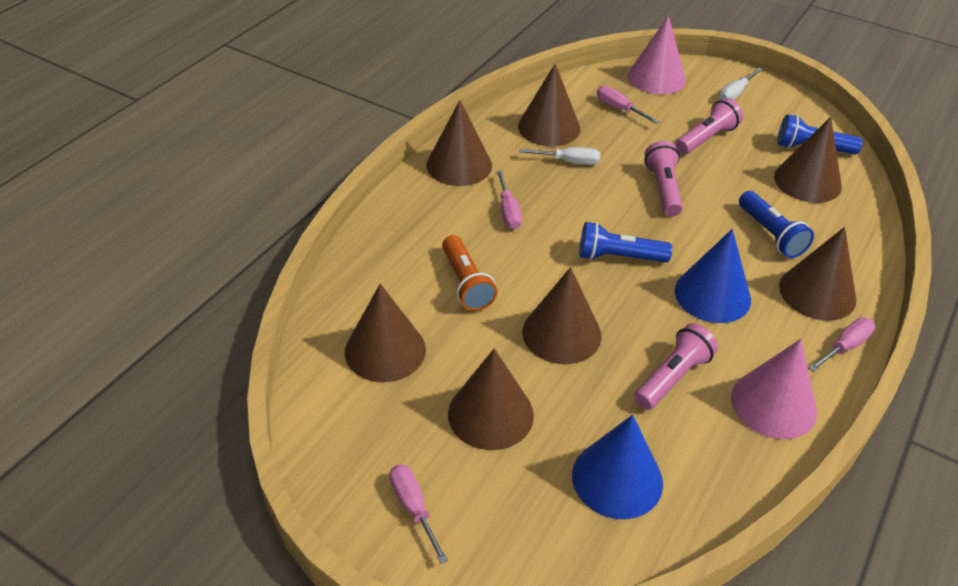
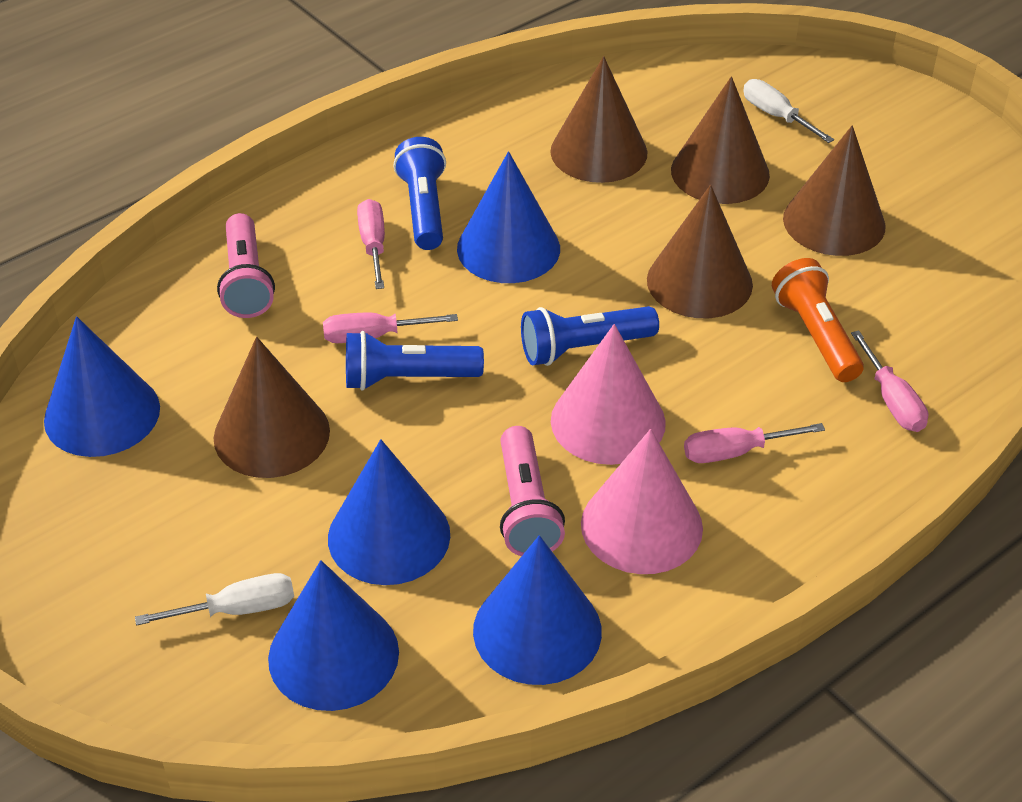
blue cone: 2 -> 5
brown cone: 7 -> 5
pink flashlight: 3 -> 2

